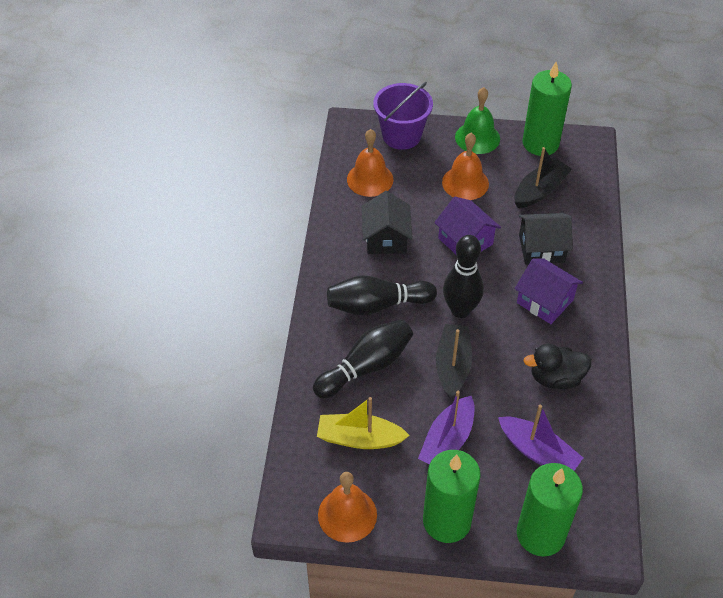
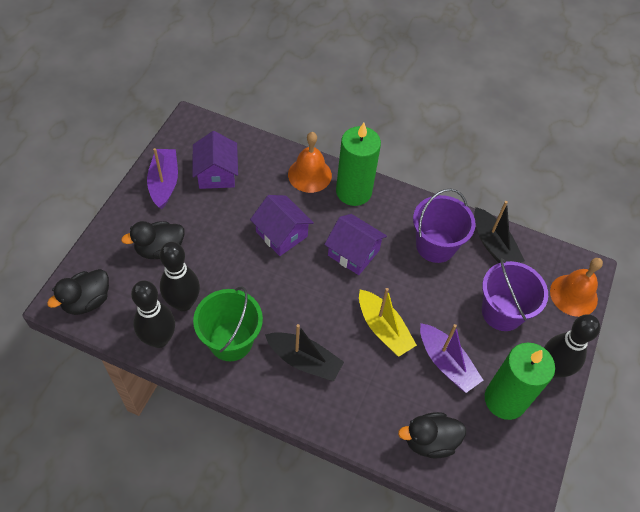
black duck: 1 -> 3
black house: 2 -> 0
green bell: 1 -> 0
green bucket: 0 -> 1
green candle: 3 -> 2
orange bell: 3 -> 2
purple bucket: 1 -> 2
purple house: 2 -> 3

